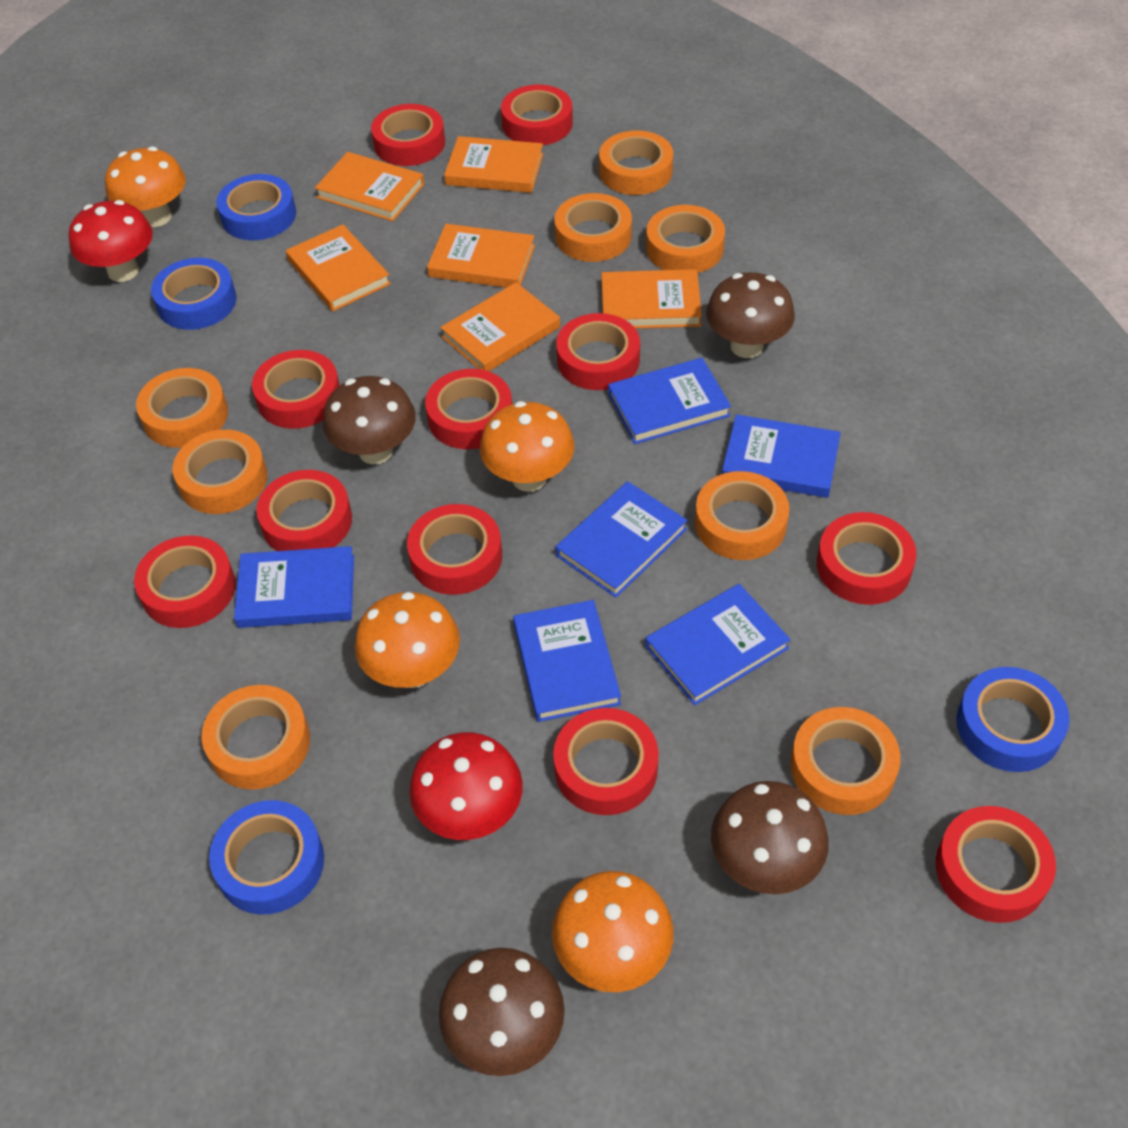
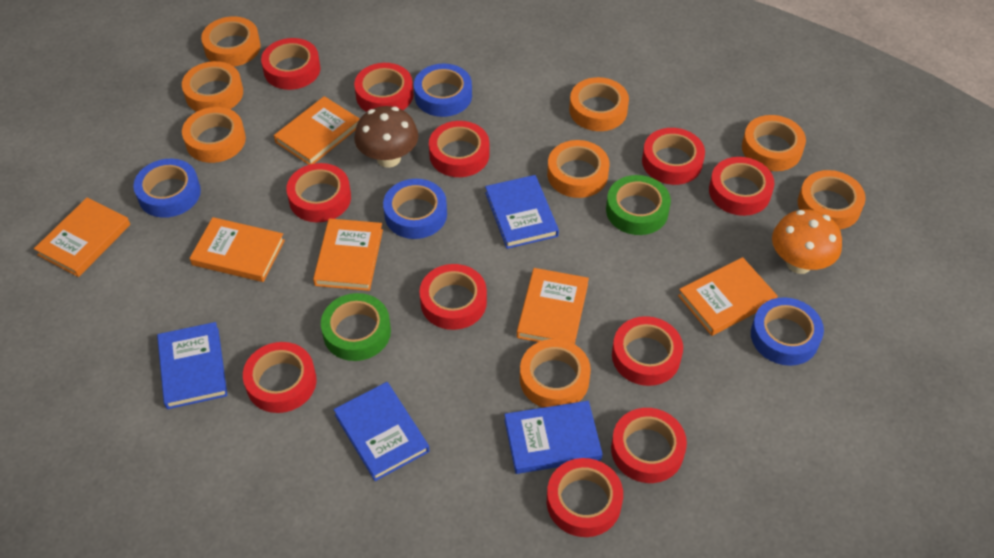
blue book: 6 -> 4
brown mushroom: 4 -> 1
green tape: 0 -> 2
orange mushroom: 4 -> 1
red mushroom: 2 -> 0

